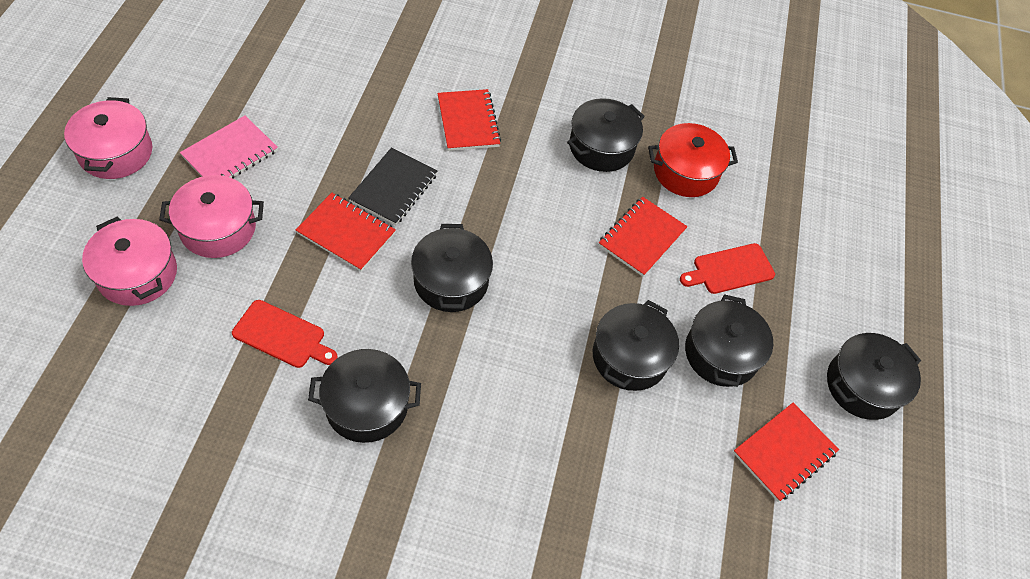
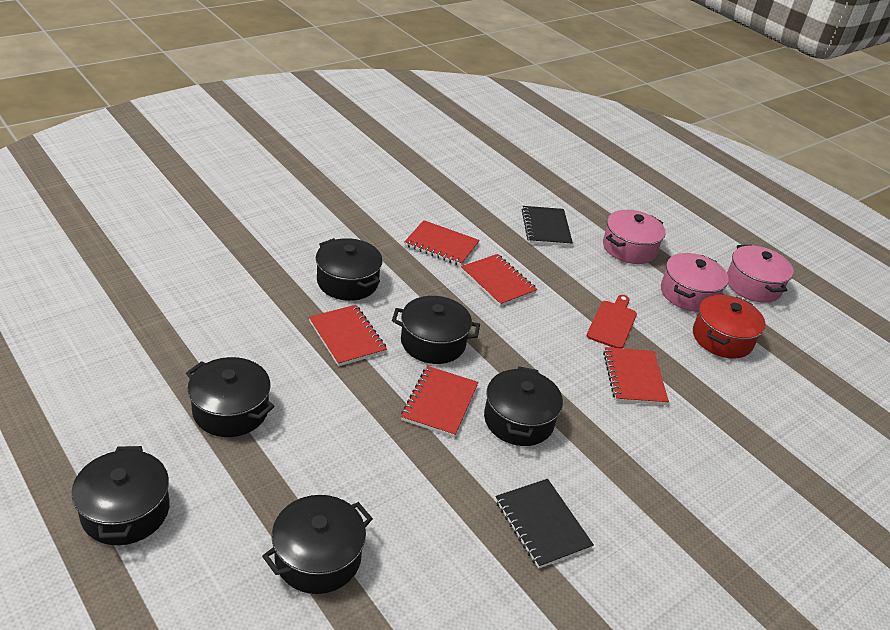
black notebook: 1 -> 2
pink notebook: 1 -> 0
red cutting board: 2 -> 1
red notebook: 4 -> 5

